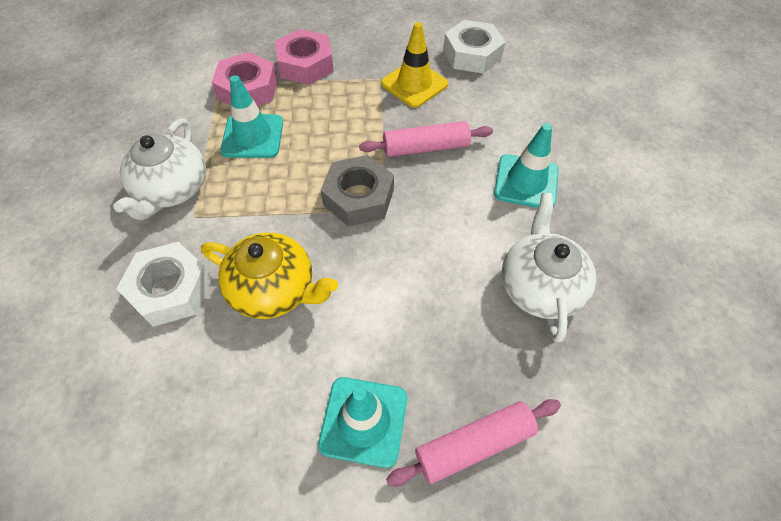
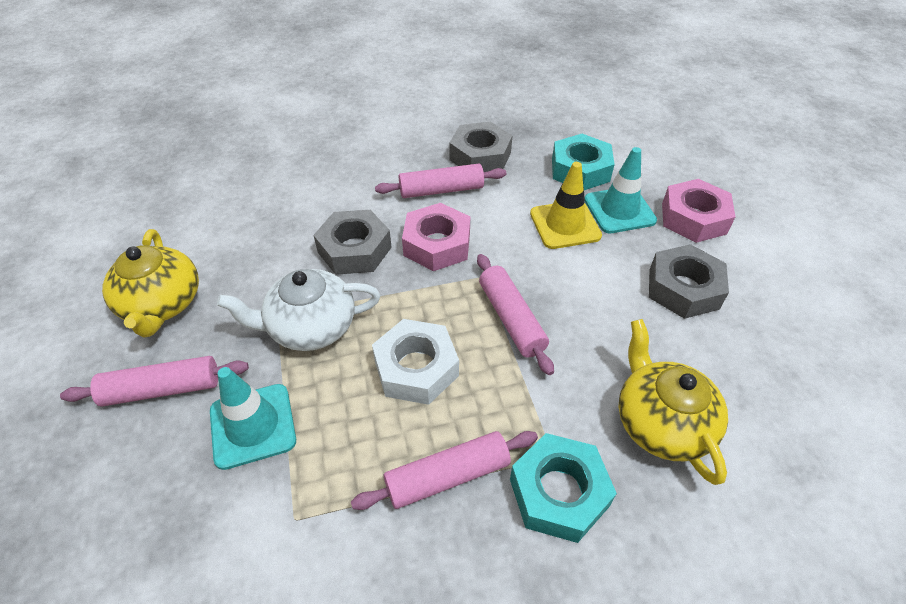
grey nut: 1 -> 3
pink rolling pin: 2 -> 4
turquoise nut: 0 -> 2
turquoise traffic cone: 3 -> 2
white nut: 2 -> 1
white teapot: 2 -> 1
yellow teapot: 1 -> 2

